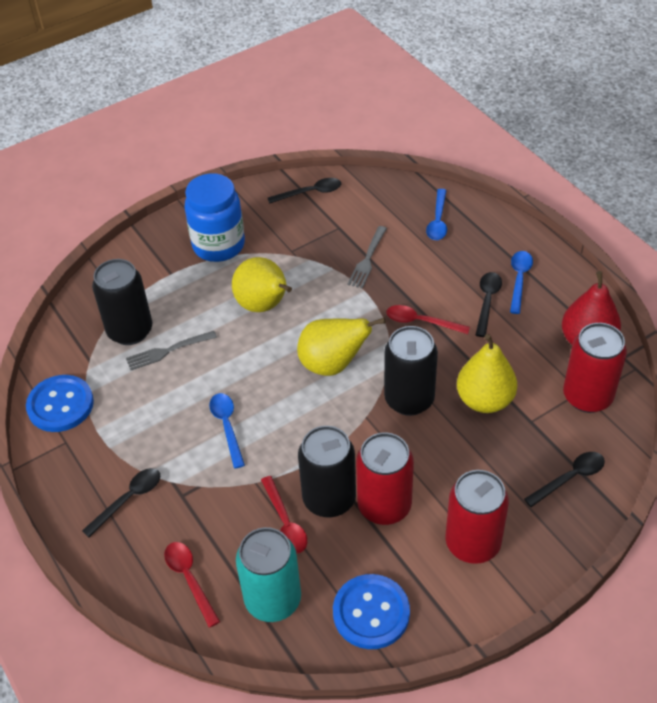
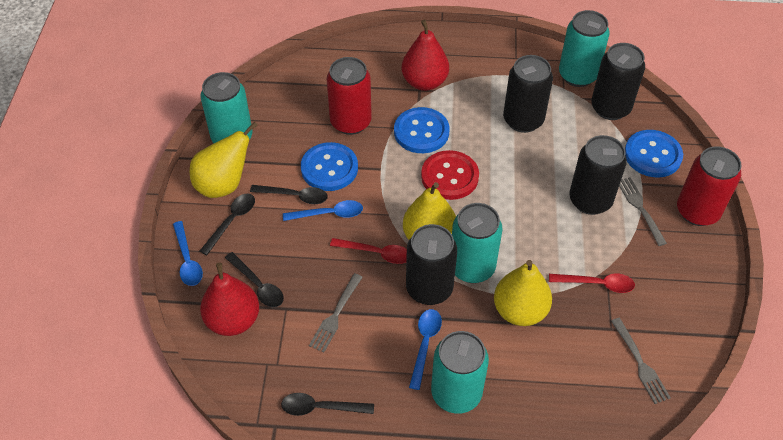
black can: 3 -> 4
blue button: 2 -> 3
blue jar: 1 -> 0
grey fork: 2 -> 3
red button: 0 -> 1
red can: 3 -> 2
red pear: 1 -> 2
red spoon: 3 -> 2
turquoise can: 1 -> 4

